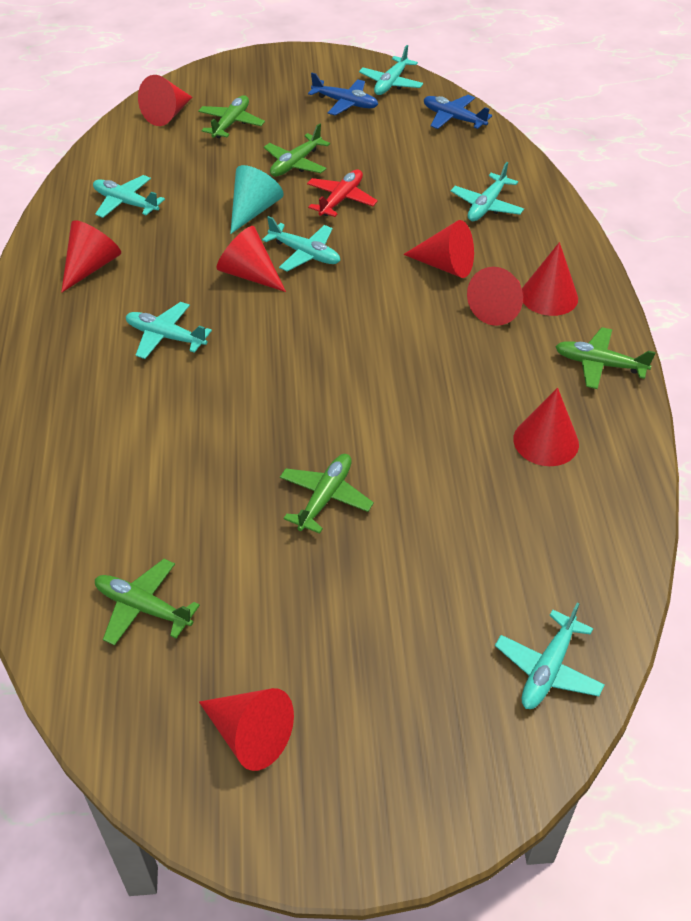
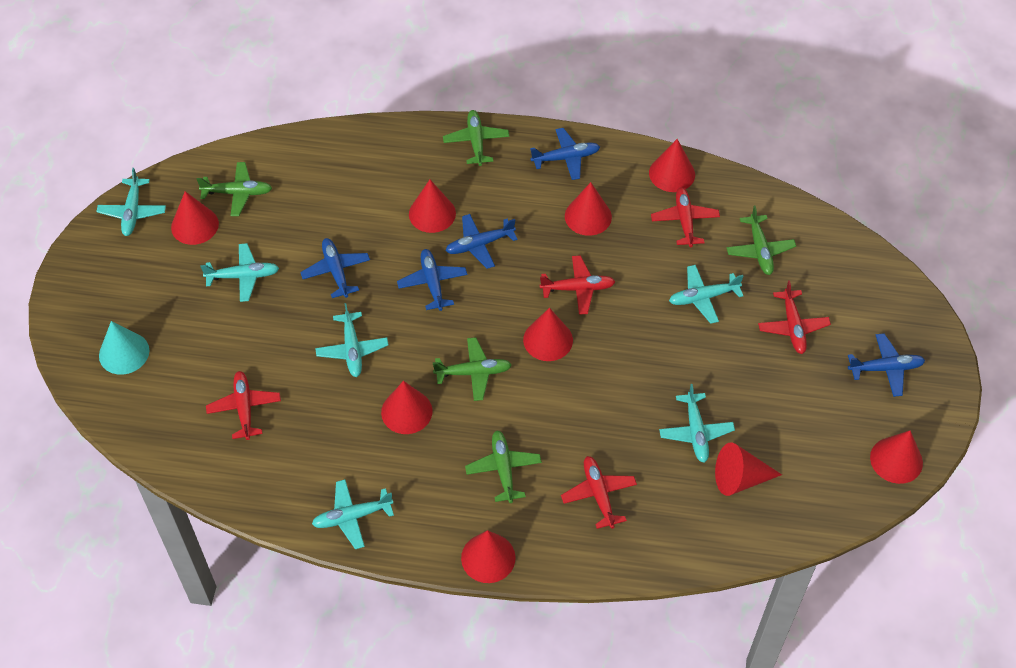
blue plane: 2 -> 5
red cone: 8 -> 9
red plane: 1 -> 5

